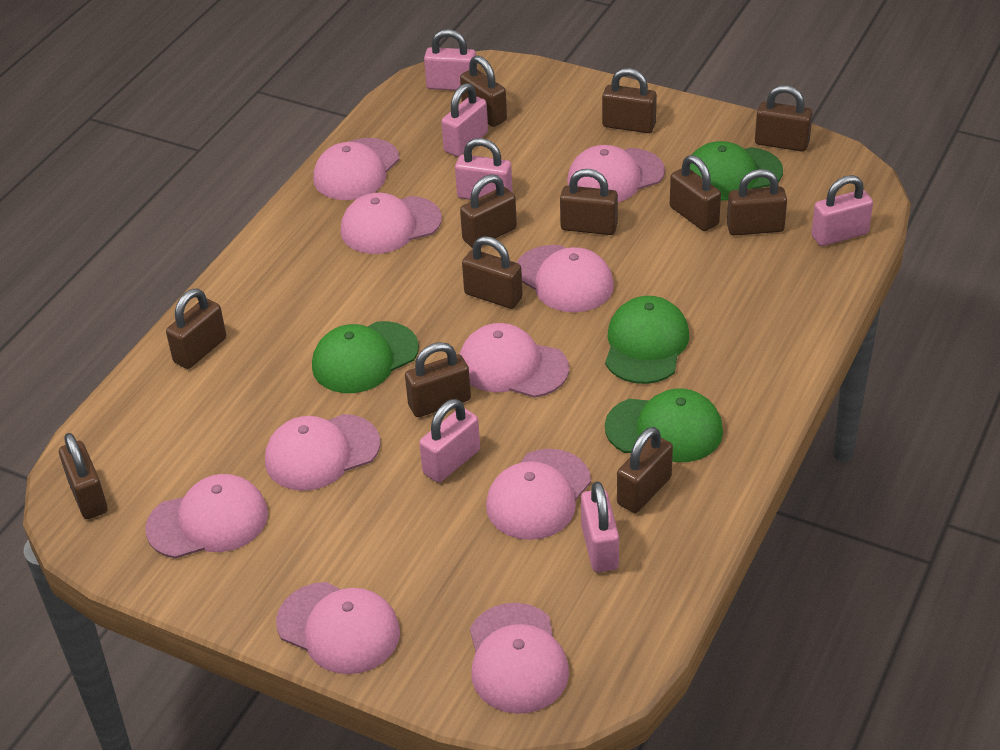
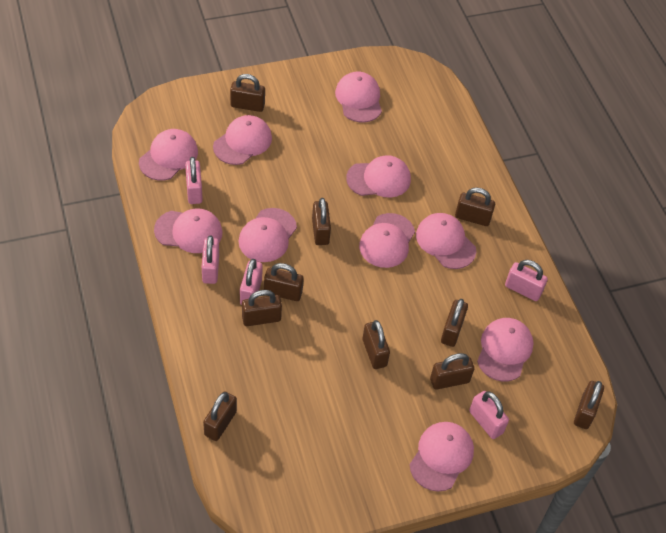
brown padlock: 12 -> 10
green cap: 4 -> 0
pink padlock: 6 -> 5

